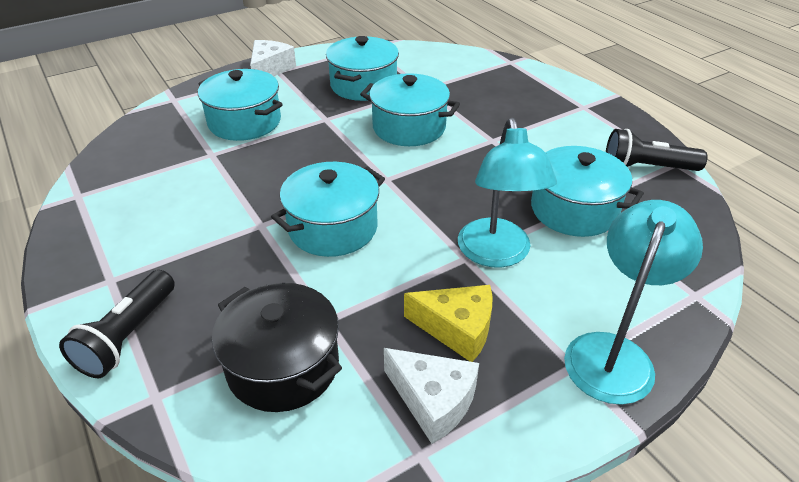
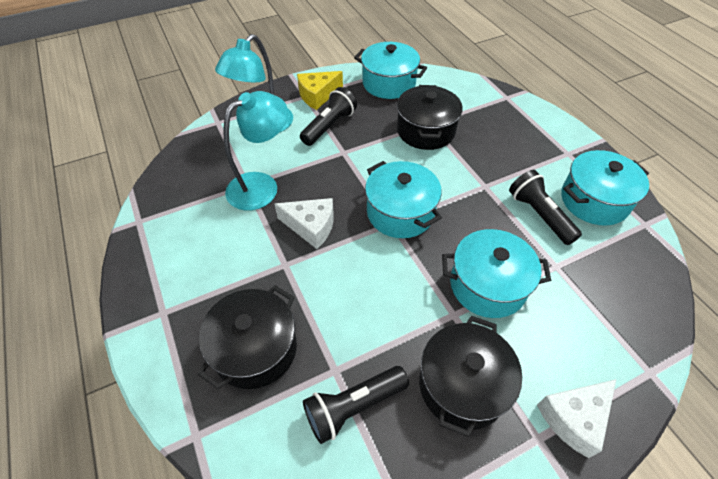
black flashlight: 2 -> 3
black pot: 1 -> 3
turquoise pot: 5 -> 4

